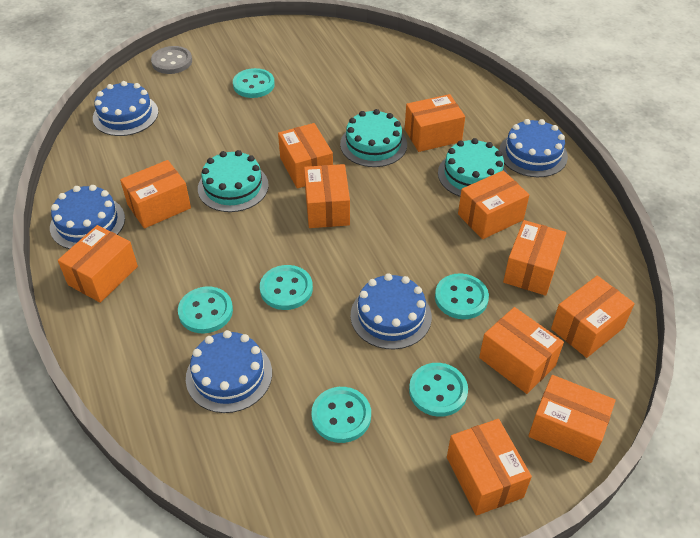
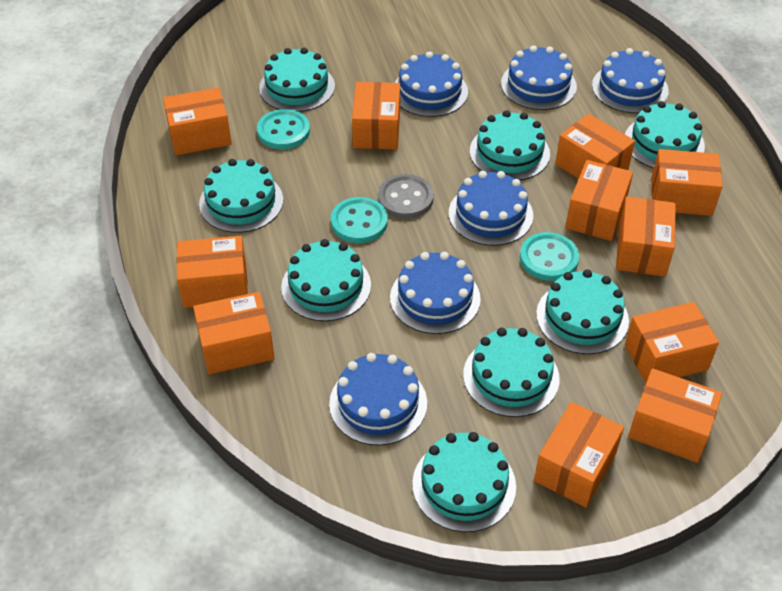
blue cake: 5 -> 6
turquoise button: 6 -> 3
turquoise cake: 3 -> 8

